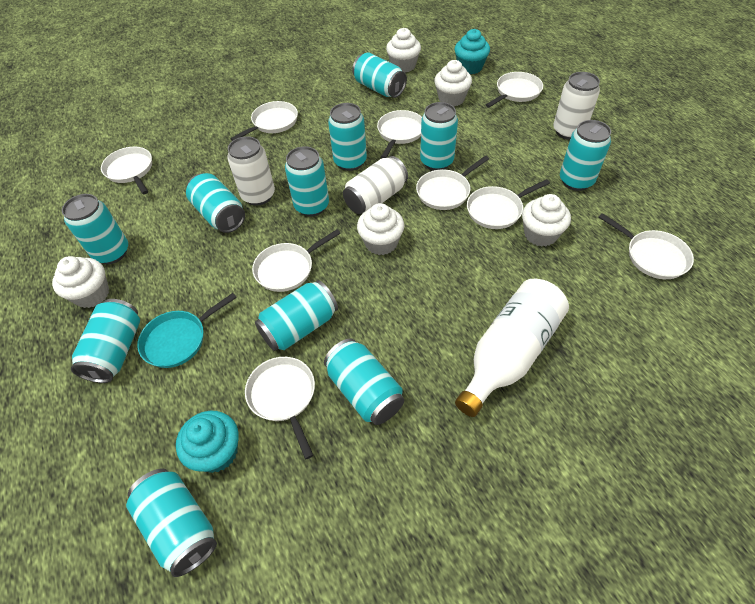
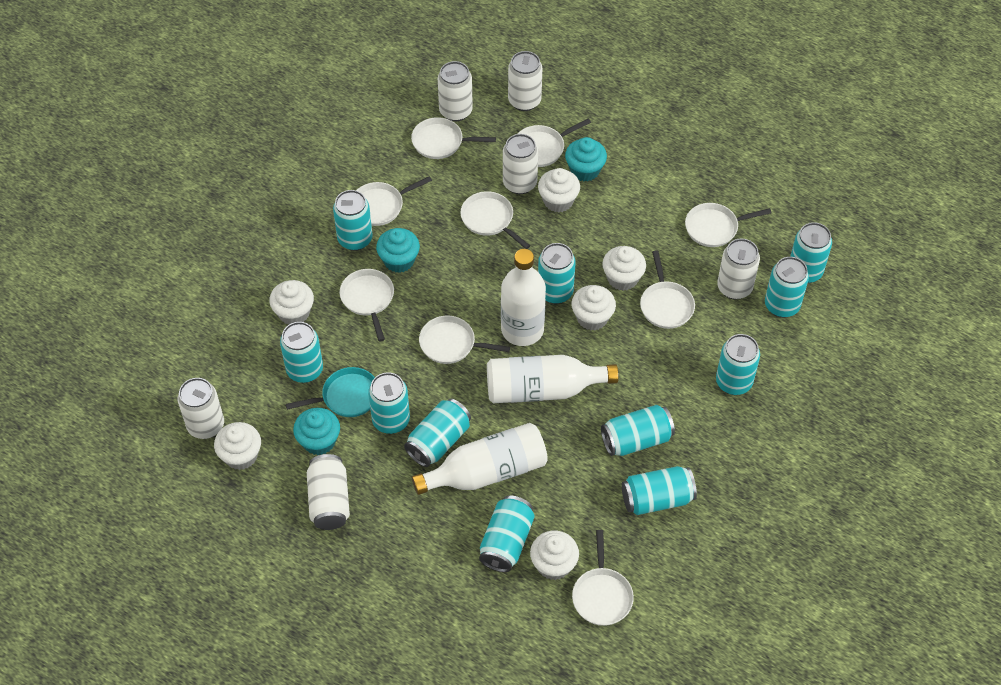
turquoise cupcake: 2 -> 3
white bottle: 1 -> 3
white can: 3 -> 6
white cupcake: 5 -> 6

